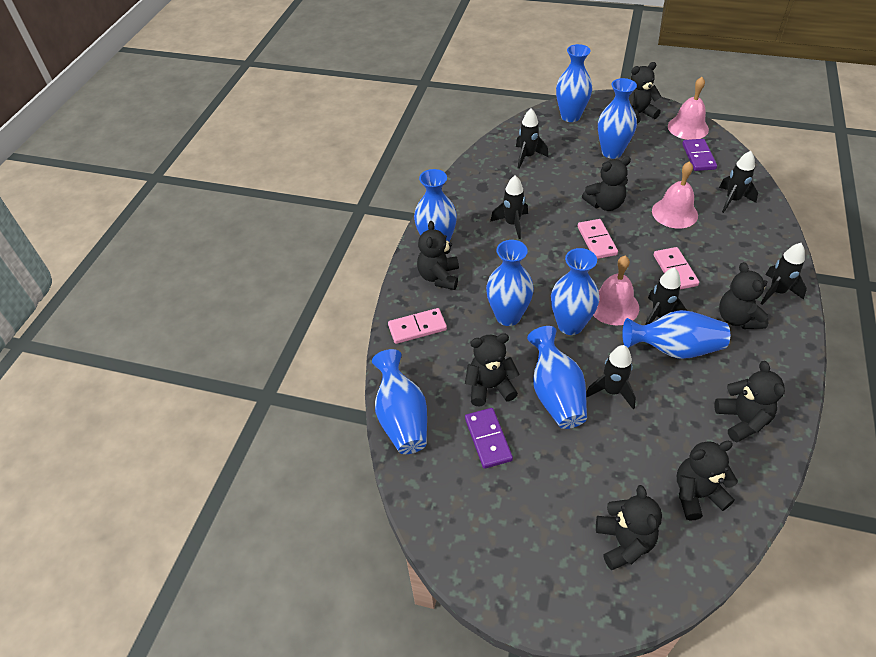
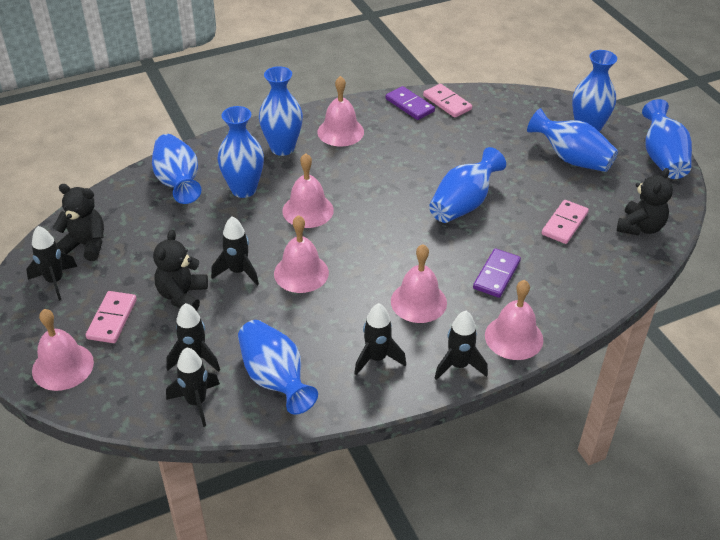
black teddy bear: 8 -> 3
pink bell: 3 -> 6

